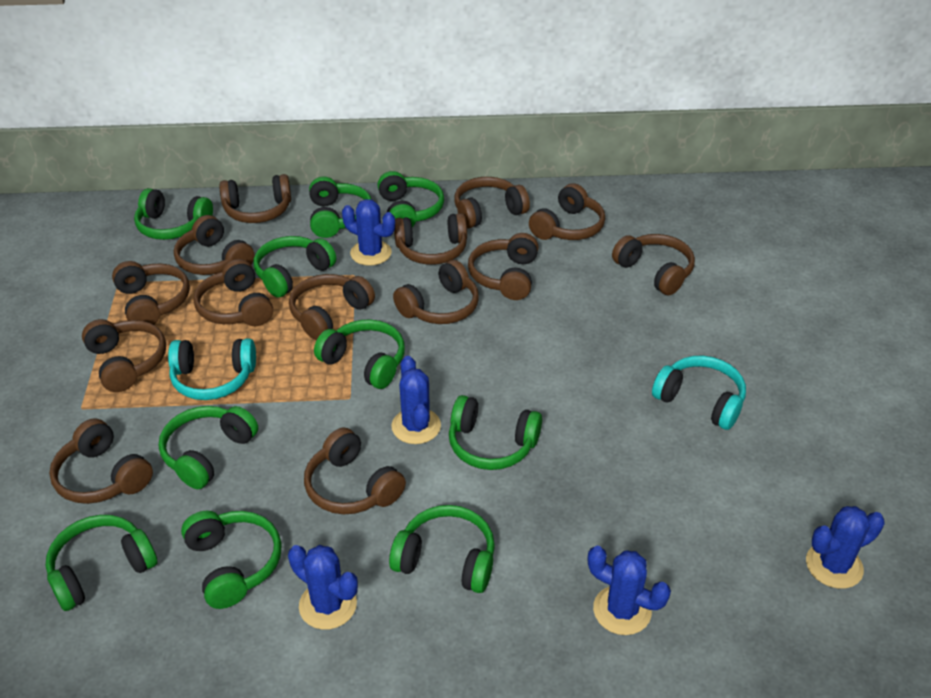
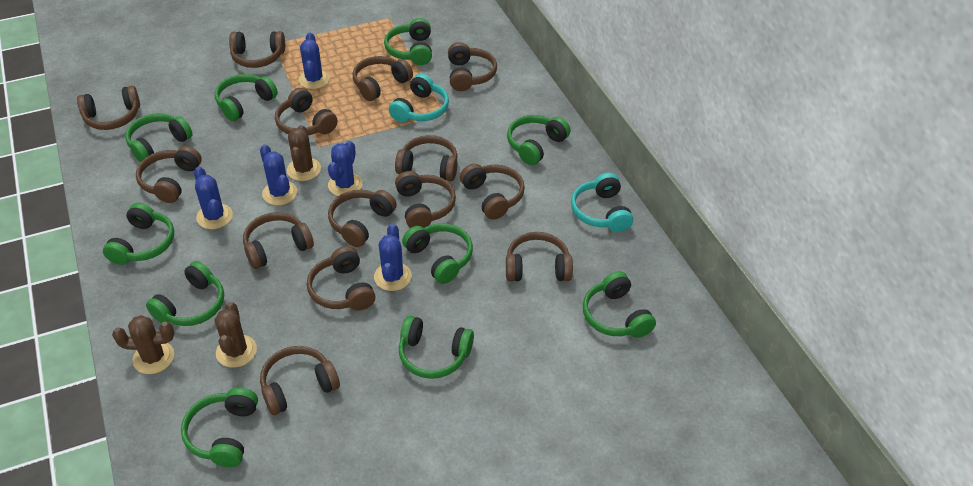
brown cactus: 0 -> 3

